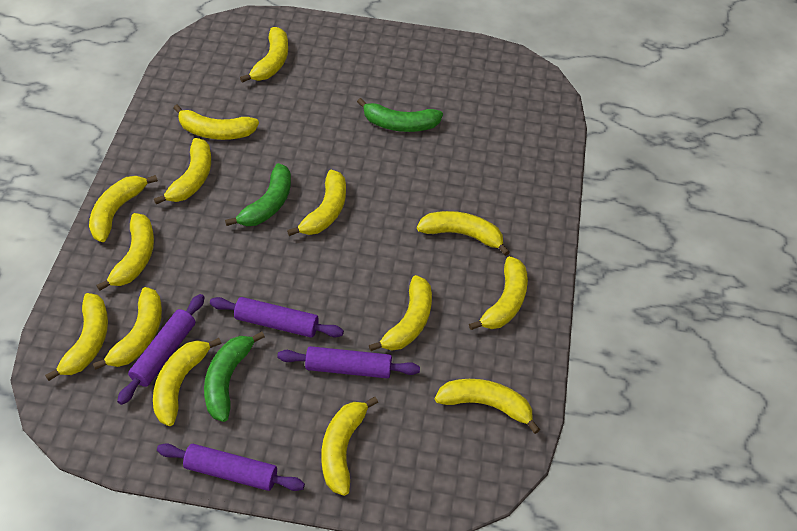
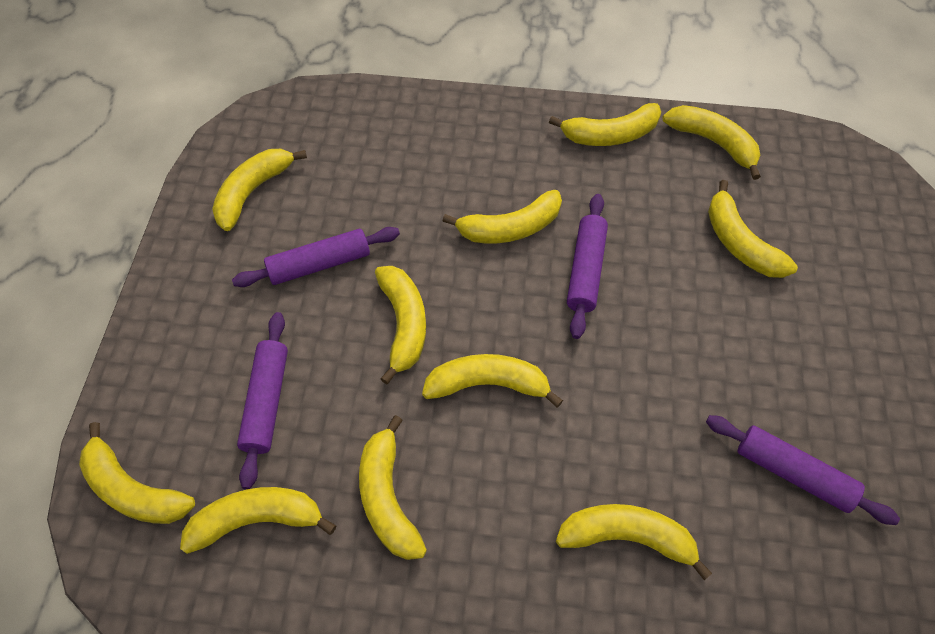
green banana: 3 -> 0
yellow banana: 14 -> 11

